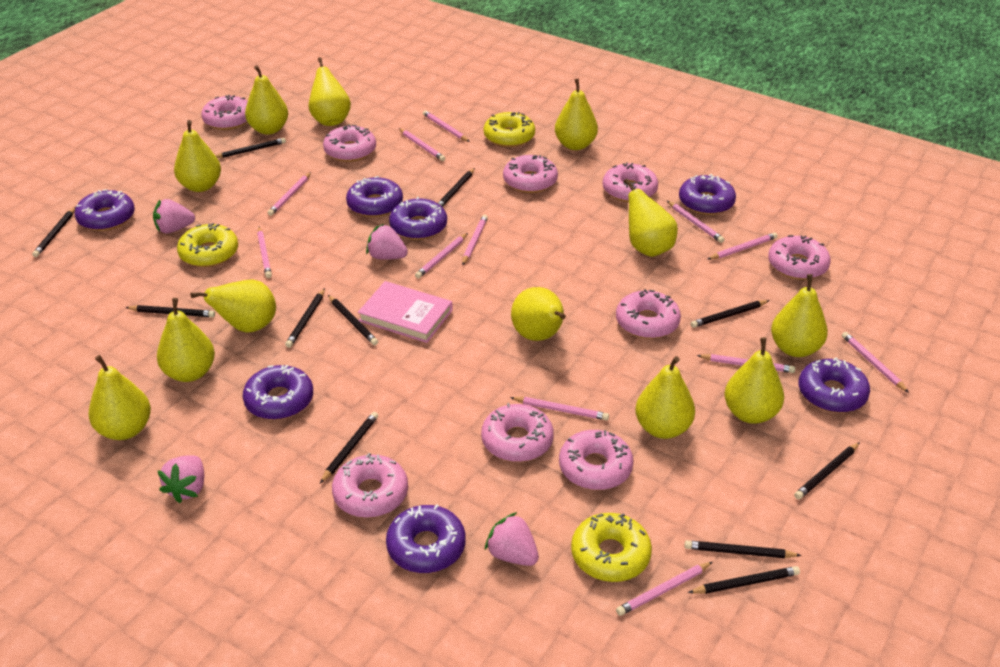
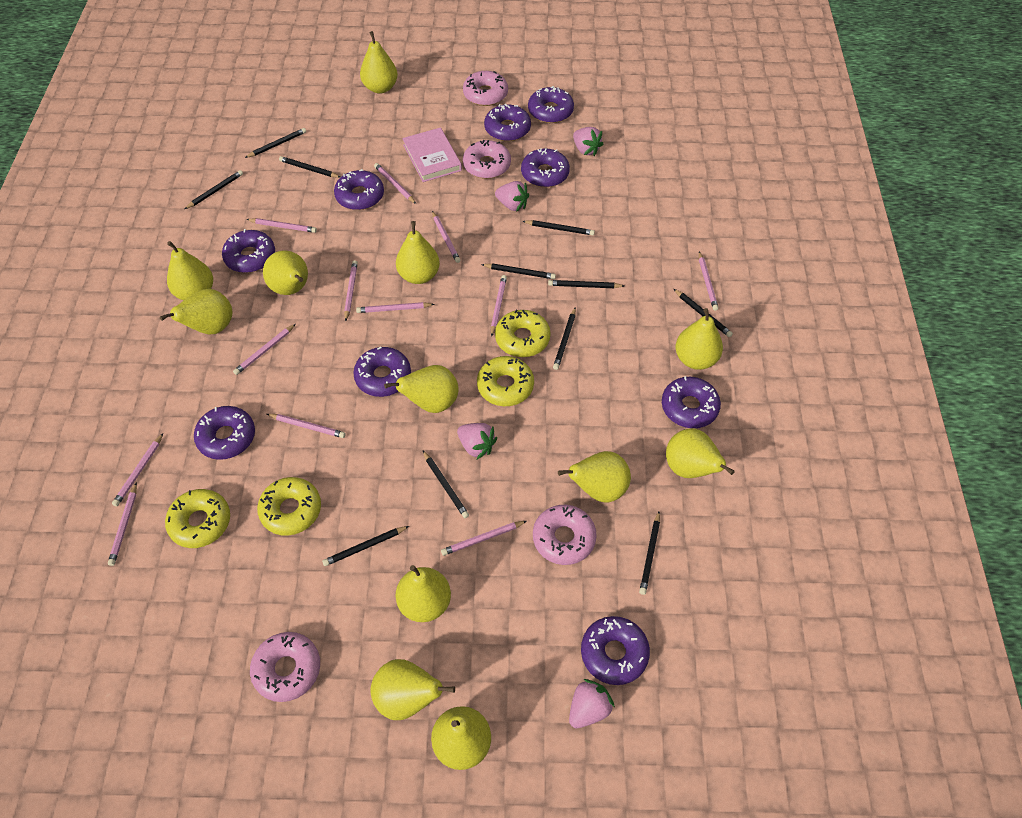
pink donut: 9 -> 4
purple donut: 7 -> 9
yellow donut: 3 -> 4

